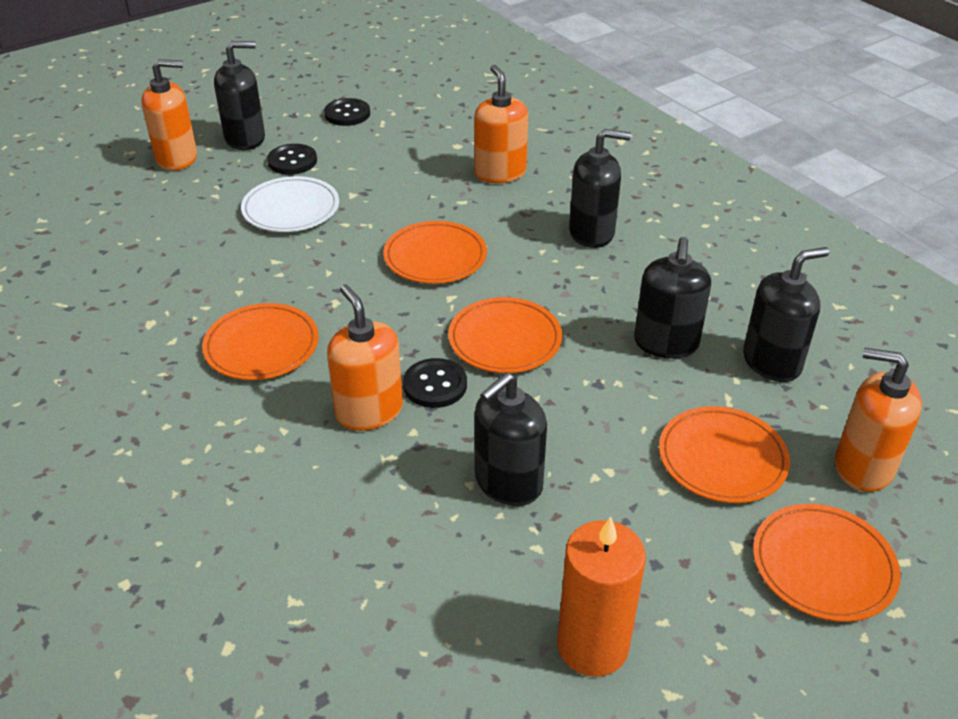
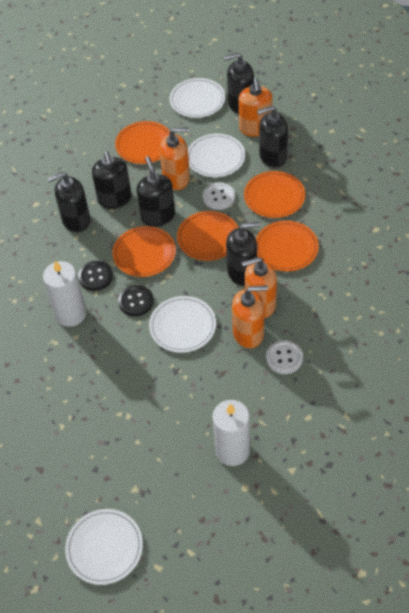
black button: 3 -> 2
black soap dispenser: 5 -> 6
orange candle: 1 -> 0
white button: 0 -> 2
white candle: 0 -> 2
white plate: 1 -> 4

